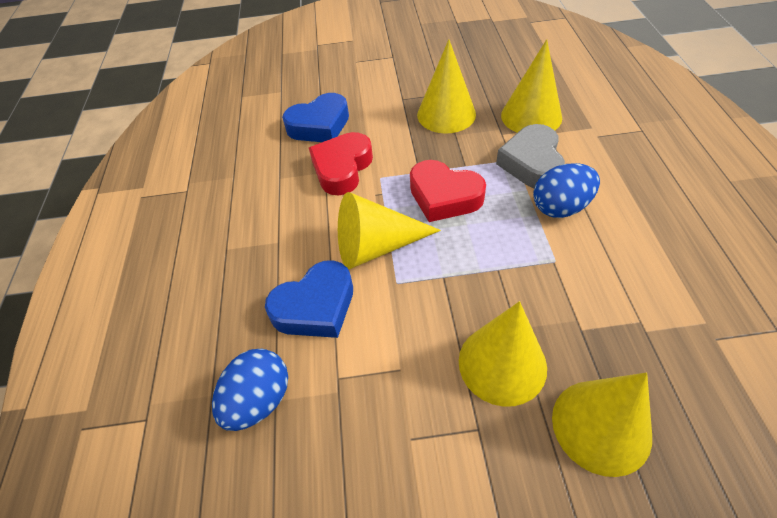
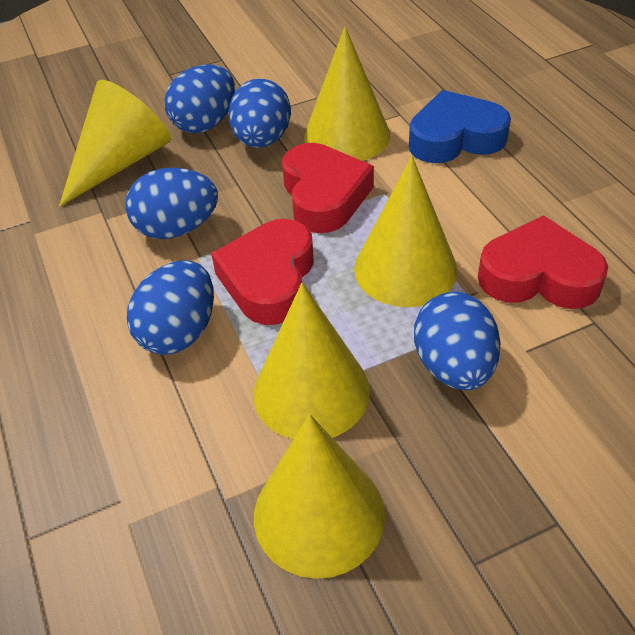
blue egg: 2 -> 5
blue heart: 2 -> 1
grey heart: 1 -> 0
red heart: 2 -> 3

